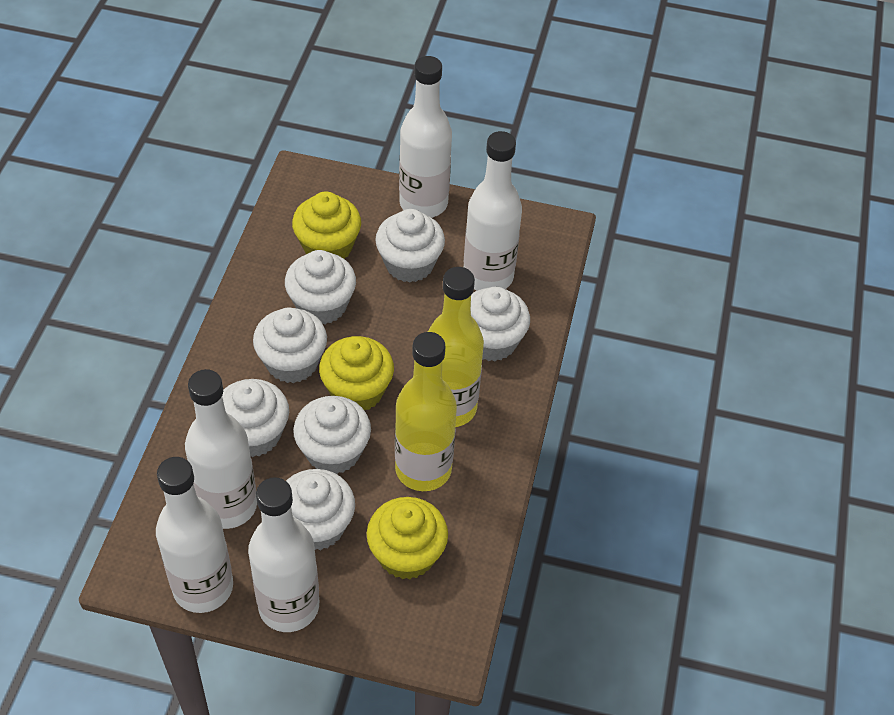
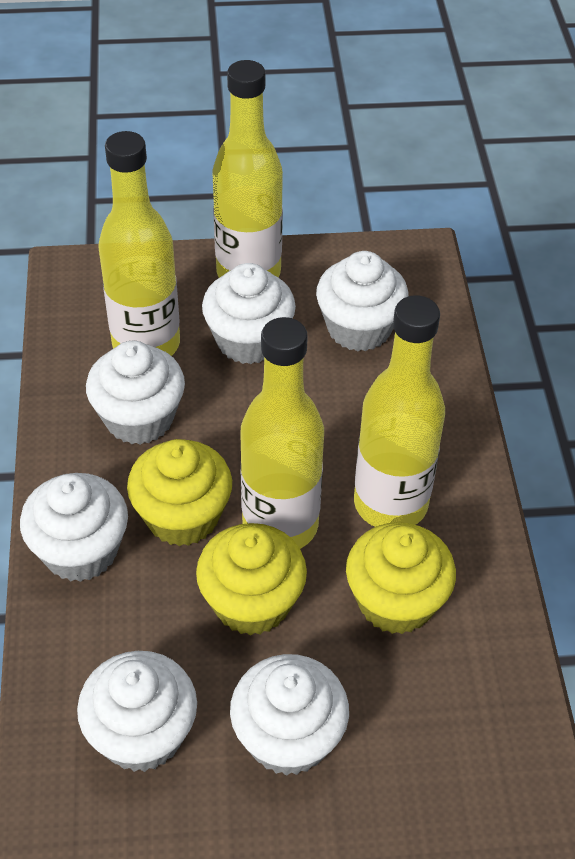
white bottle: 5 -> 0
white cupcake: 7 -> 6
yellow bottle: 2 -> 4

